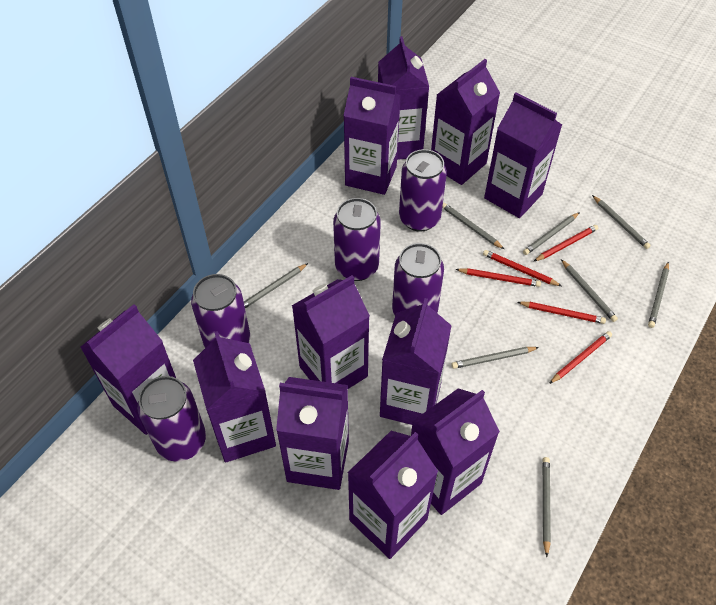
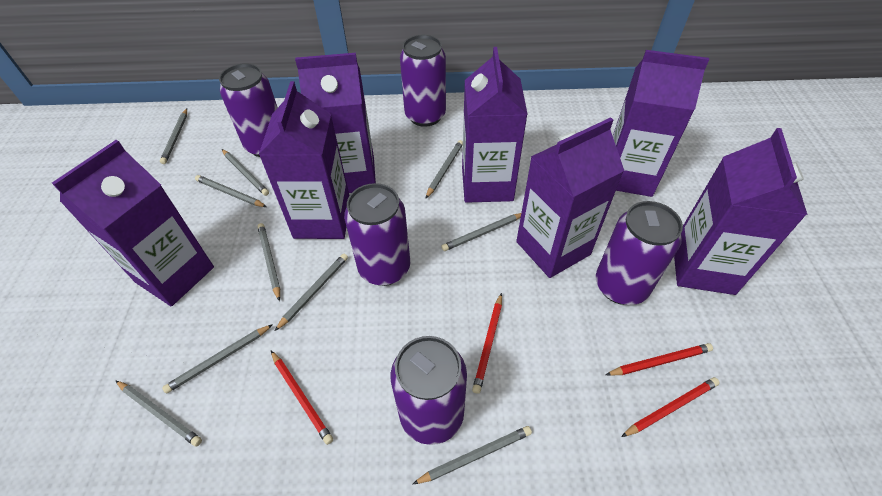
grey pencil: 8 -> 10
purple carton: 11 -> 7
red pencil: 5 -> 4

